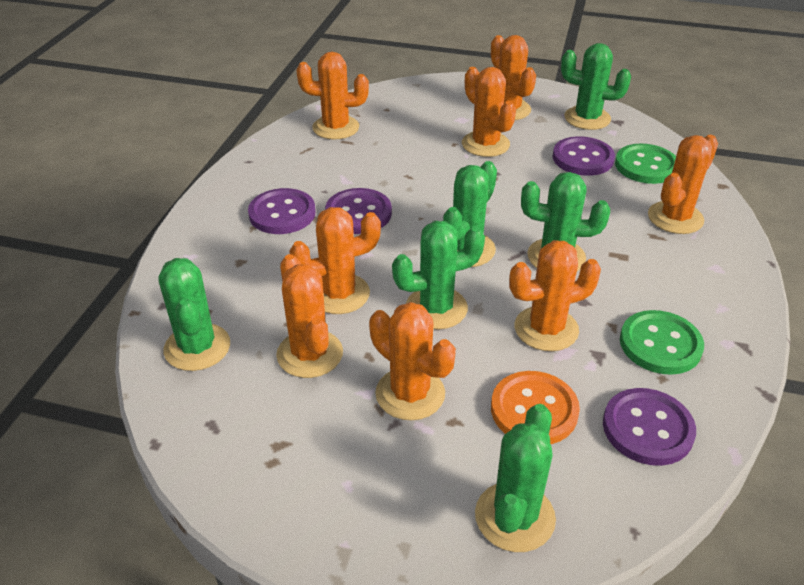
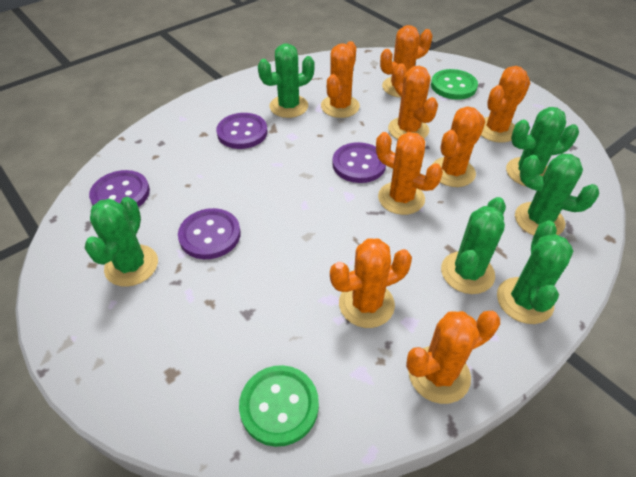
orange button: 1 -> 0

